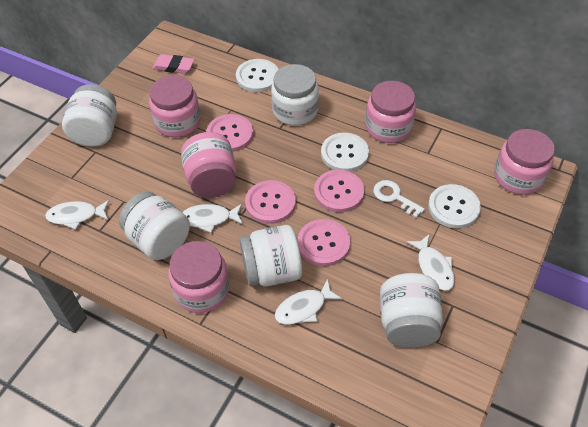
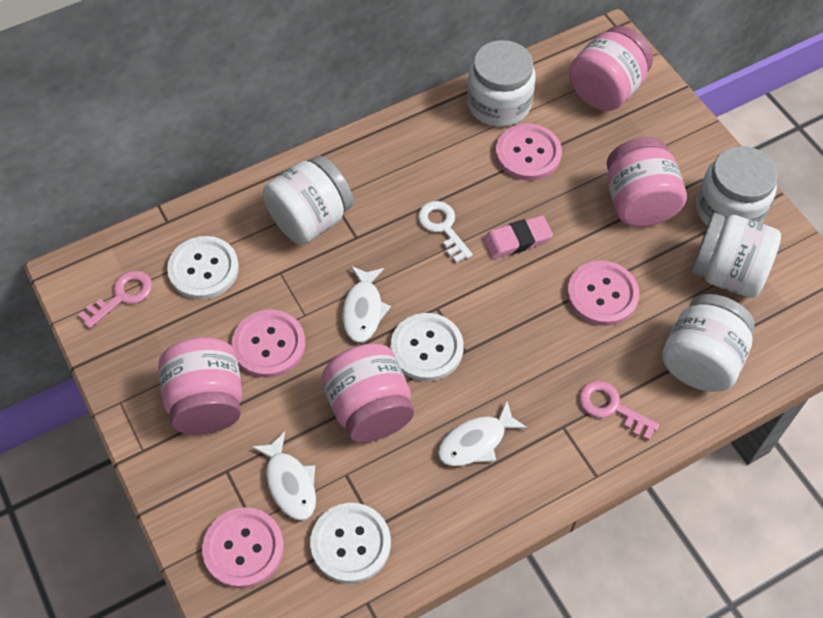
pink jar: 5 -> 4
pink key: 0 -> 2
white fish: 4 -> 3

